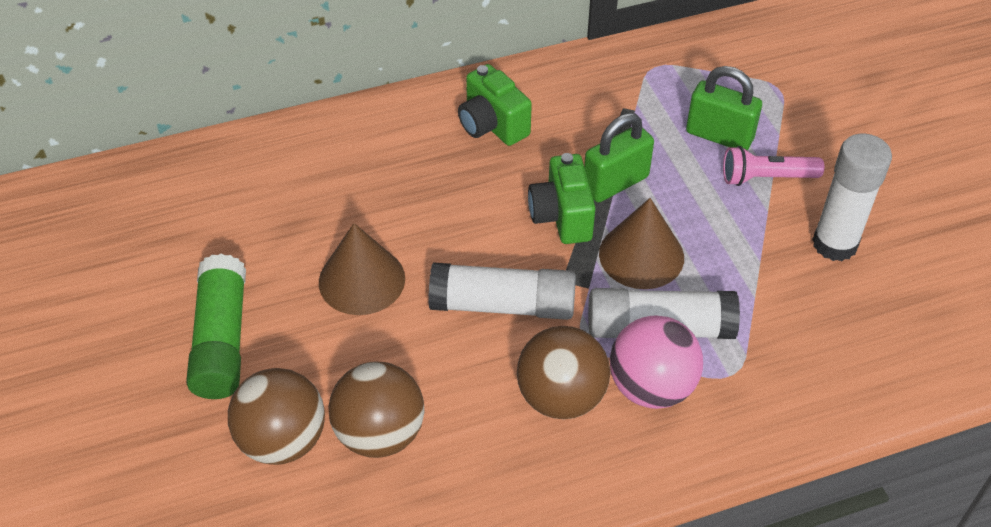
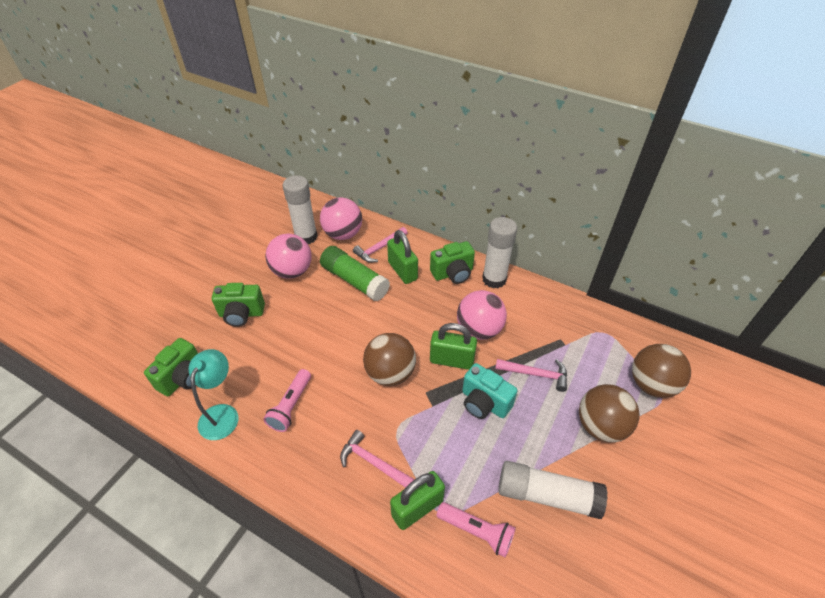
brown cone: 2 -> 0
green camera: 2 -> 3
green padlock: 2 -> 3
pink ball: 1 -> 3
pink flashlight: 1 -> 2
pink hammer: 0 -> 3
turquoise camera: 0 -> 1
turquoise lamp: 0 -> 1

